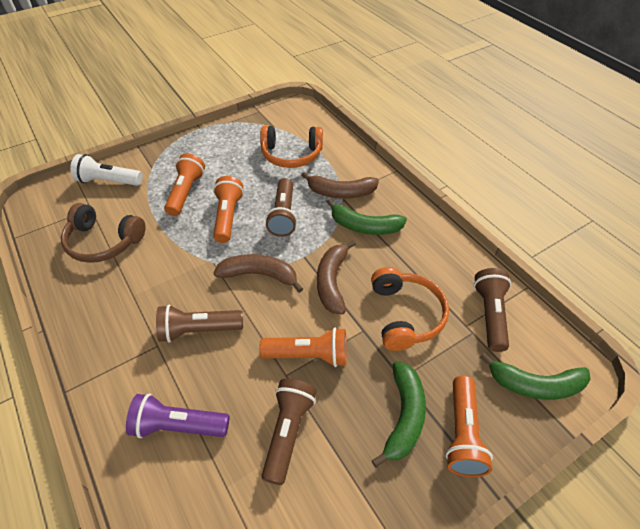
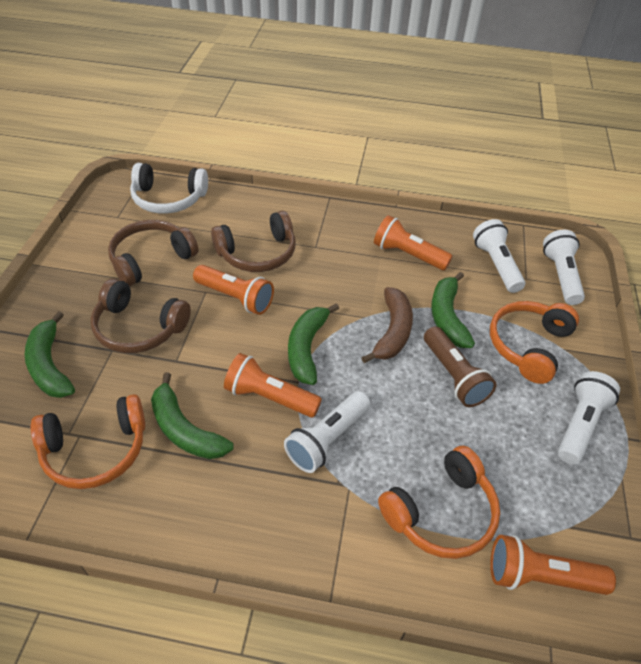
brown banana: 3 -> 1
brown flashlight: 4 -> 1
brown headphones: 1 -> 3
green banana: 3 -> 4
orange headphones: 2 -> 3
purple flashlight: 1 -> 0
white flashlight: 1 -> 4
white headphones: 0 -> 1

